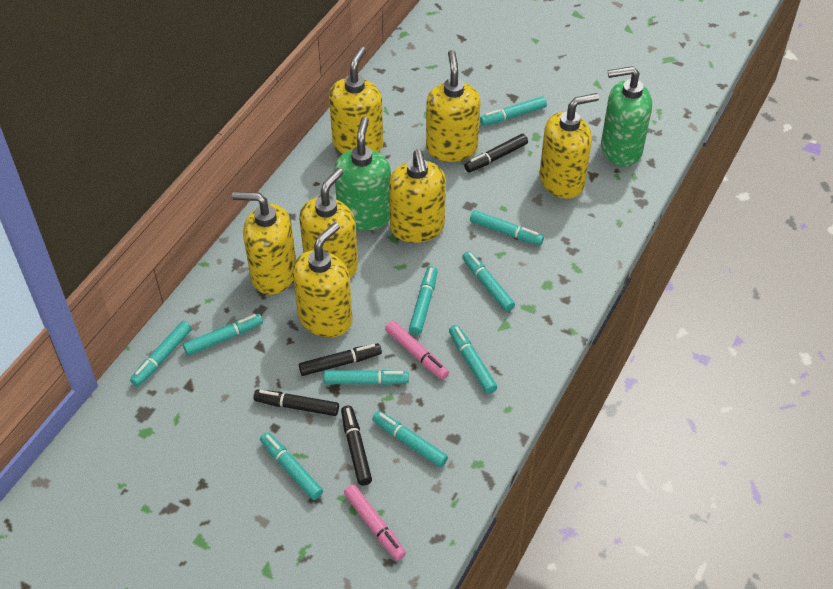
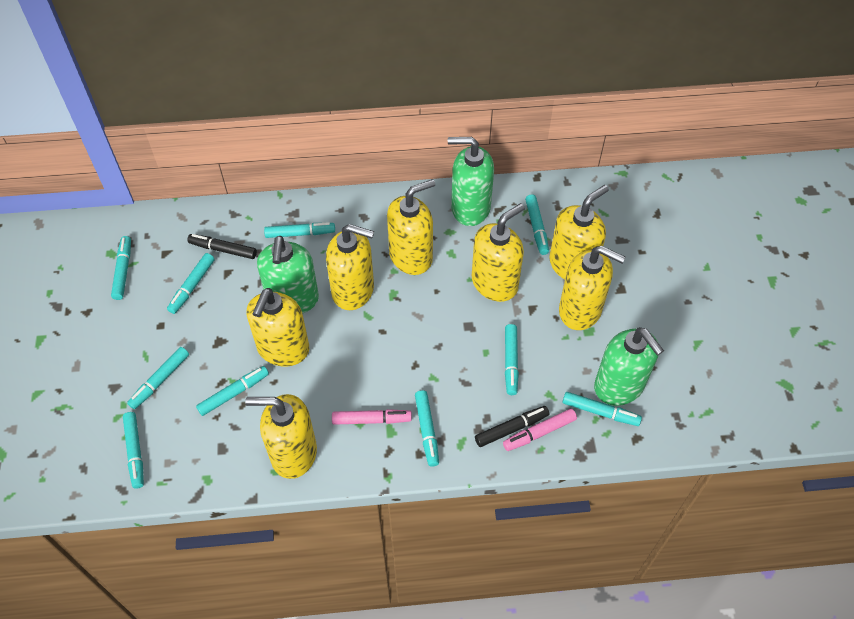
black marker: 4 -> 2
green soap dispenser: 2 -> 3

